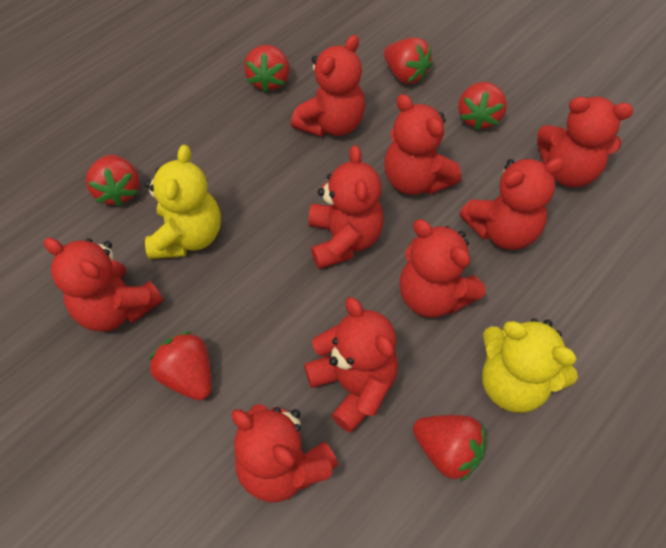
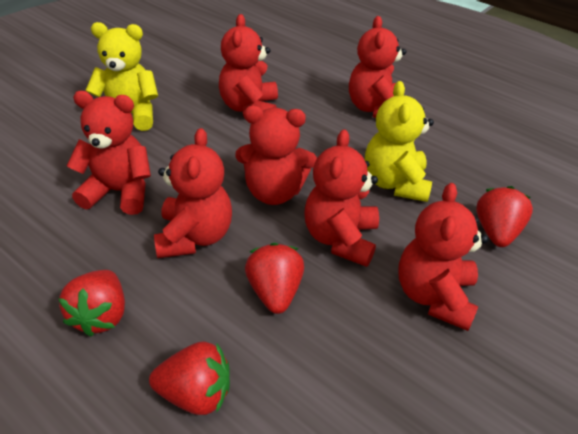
red strawberry: 6 -> 4
red teddy bear: 9 -> 7

